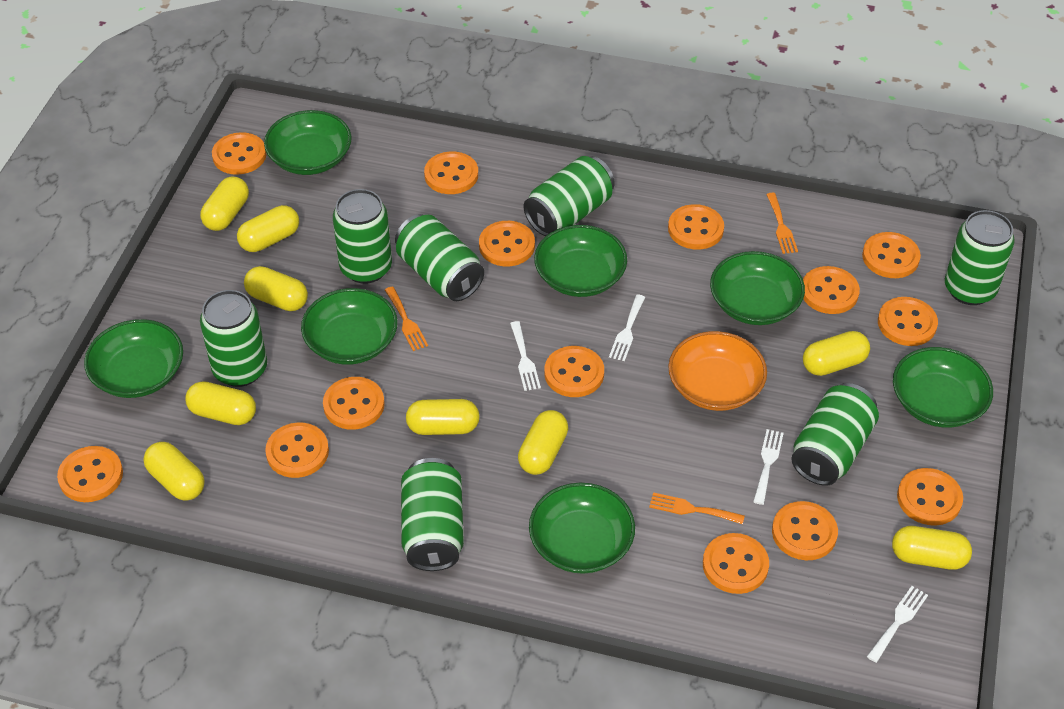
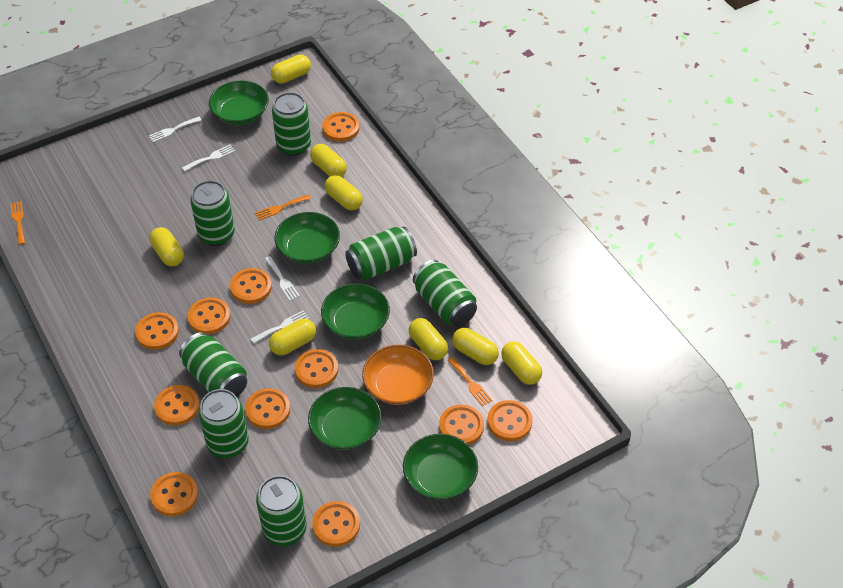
green bowl: 7 -> 5
orange button: 14 -> 11
yellow capsule: 9 -> 8

